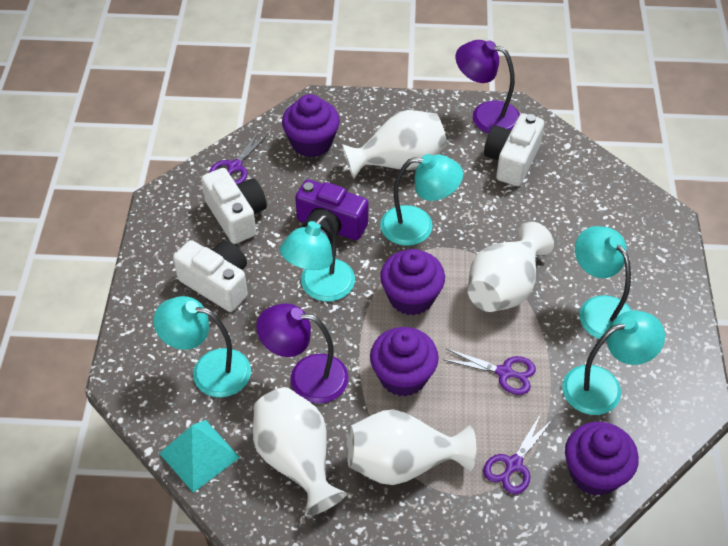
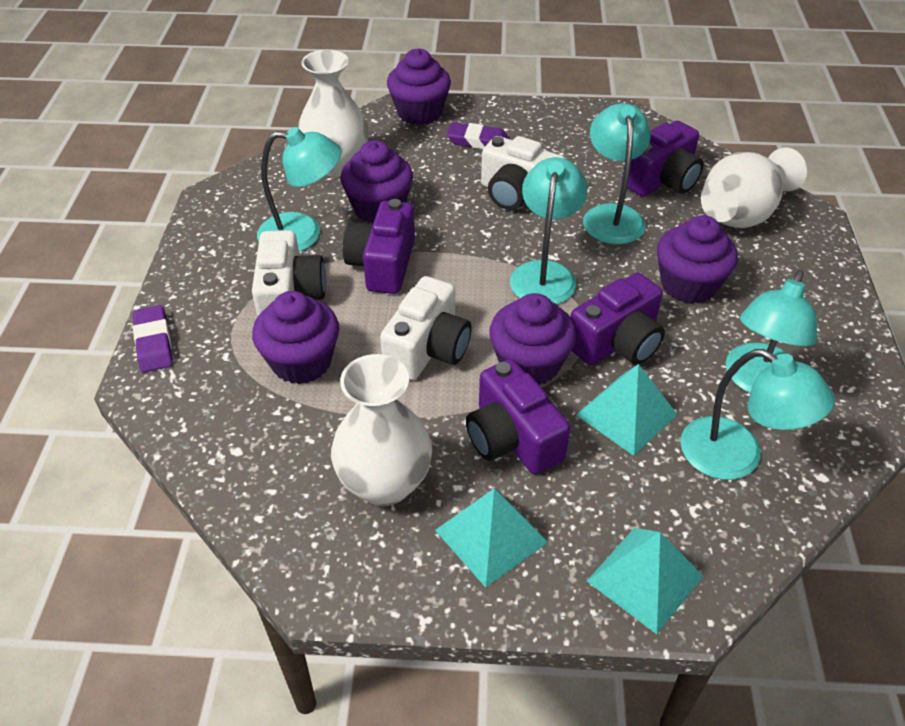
purple camera: 1 -> 4
purple cupcake: 4 -> 5
purple eraser: 0 -> 2
purple lamp: 2 -> 0
purple scissors: 3 -> 0
turquoise pyramid: 1 -> 3
white vase: 4 -> 3

